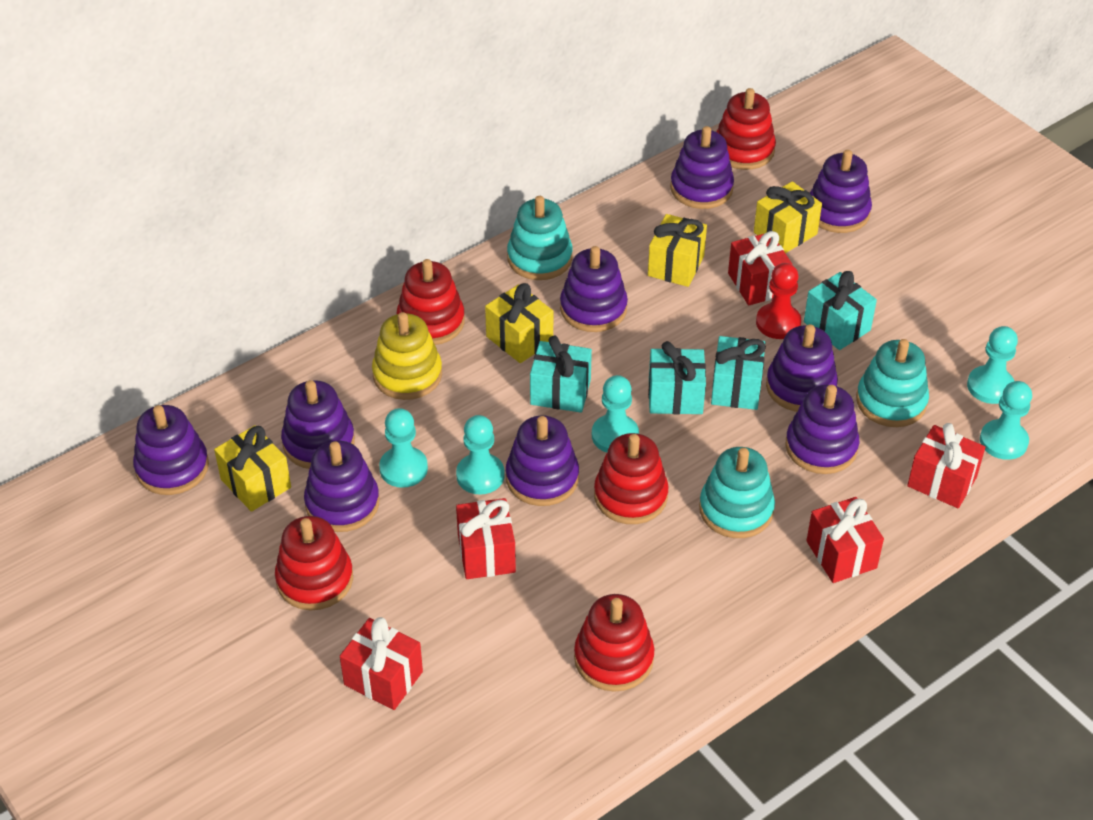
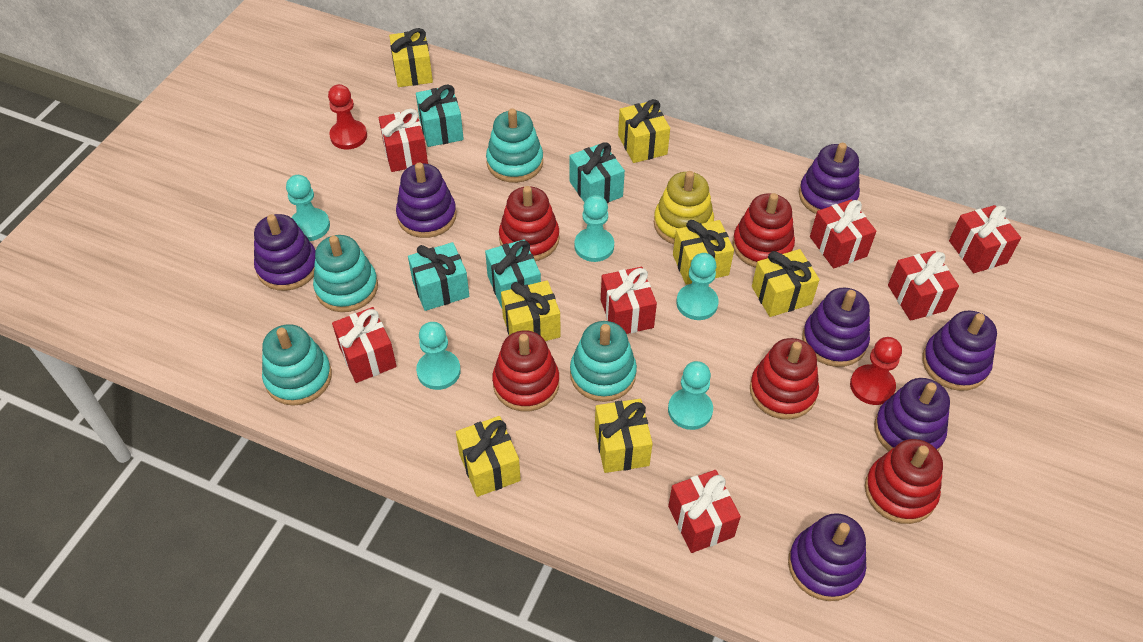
purple stacking toy: 9 -> 7
red gift: 5 -> 7
red pawn: 1 -> 2
turquoise stacking toy: 3 -> 4
yellow gift: 4 -> 7

